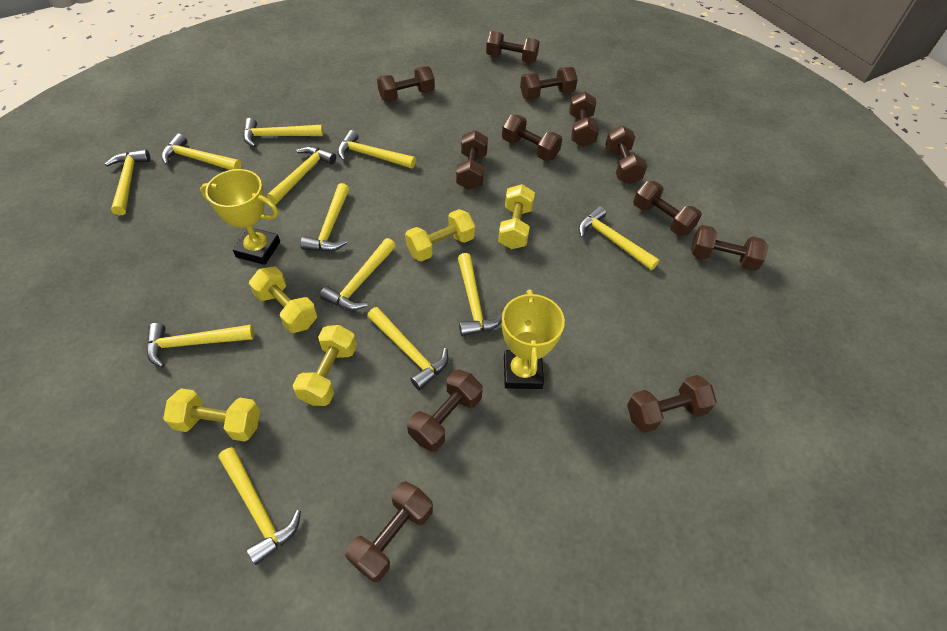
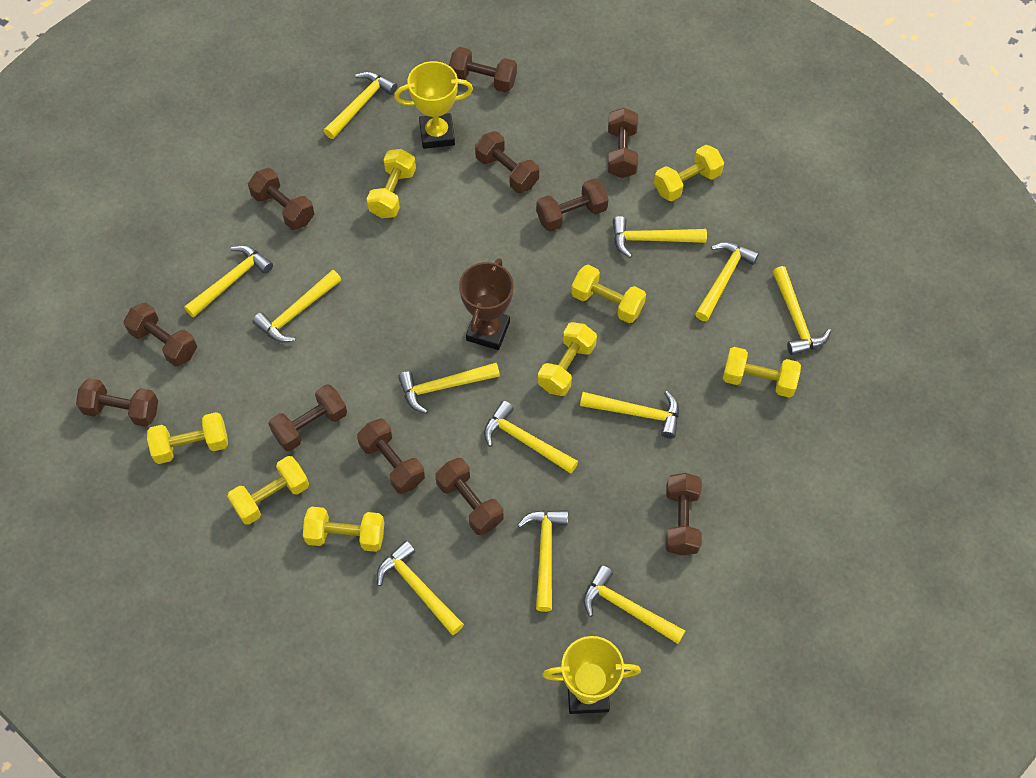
brown dumbbell: 12 -> 11
brown trophy: 0 -> 1
yellow dumbbell: 5 -> 8

